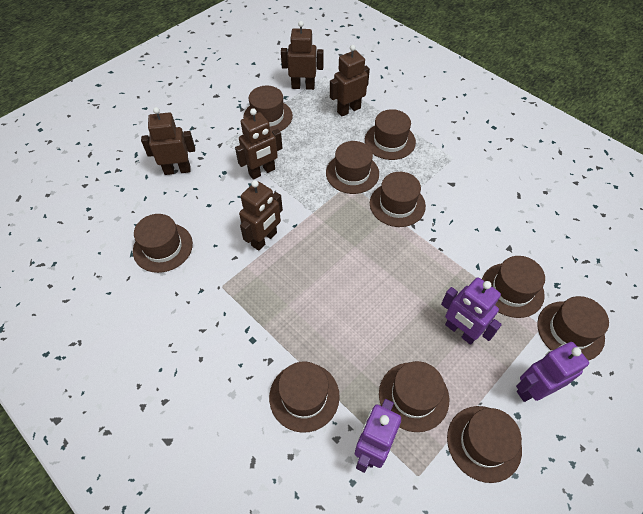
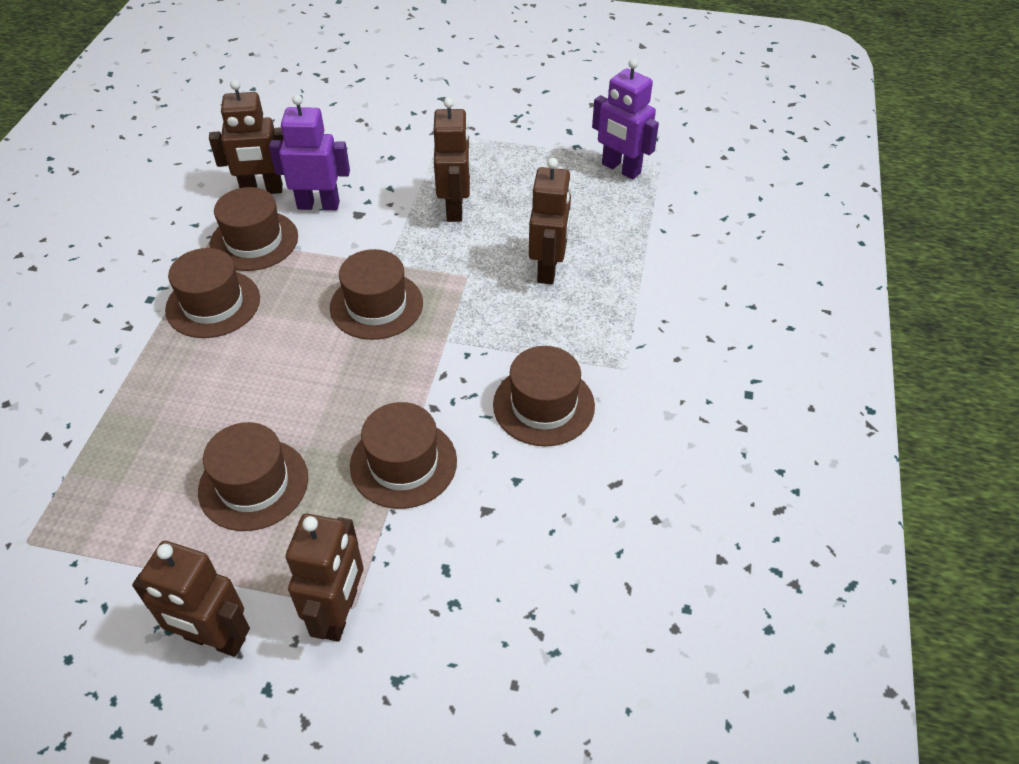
brown hat: 10 -> 6
purple robot: 3 -> 2

